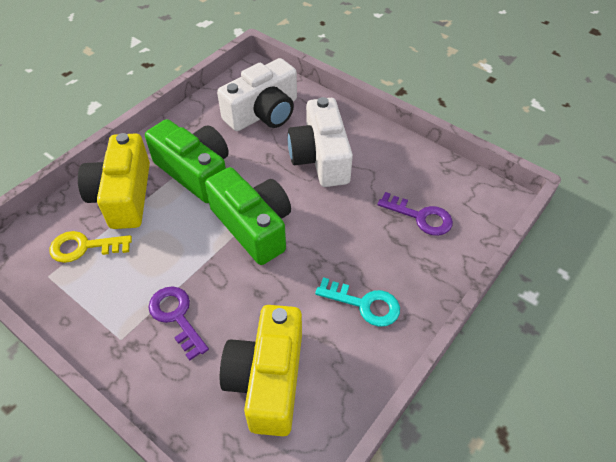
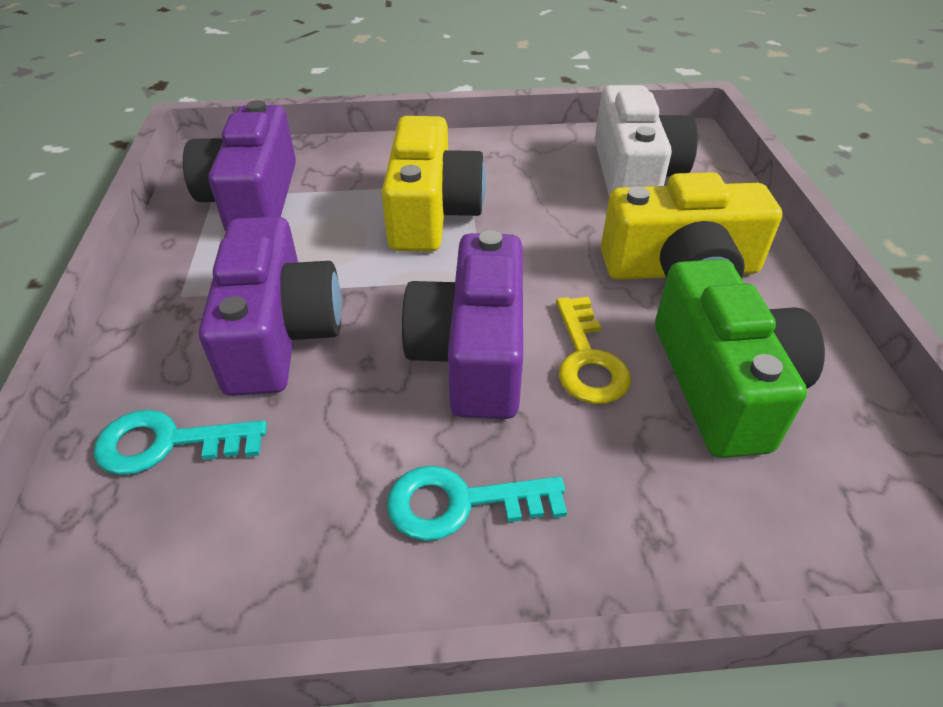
green camera: 2 -> 1
purple camera: 0 -> 3
purple key: 2 -> 0
turquoise key: 1 -> 2
white camera: 2 -> 1

